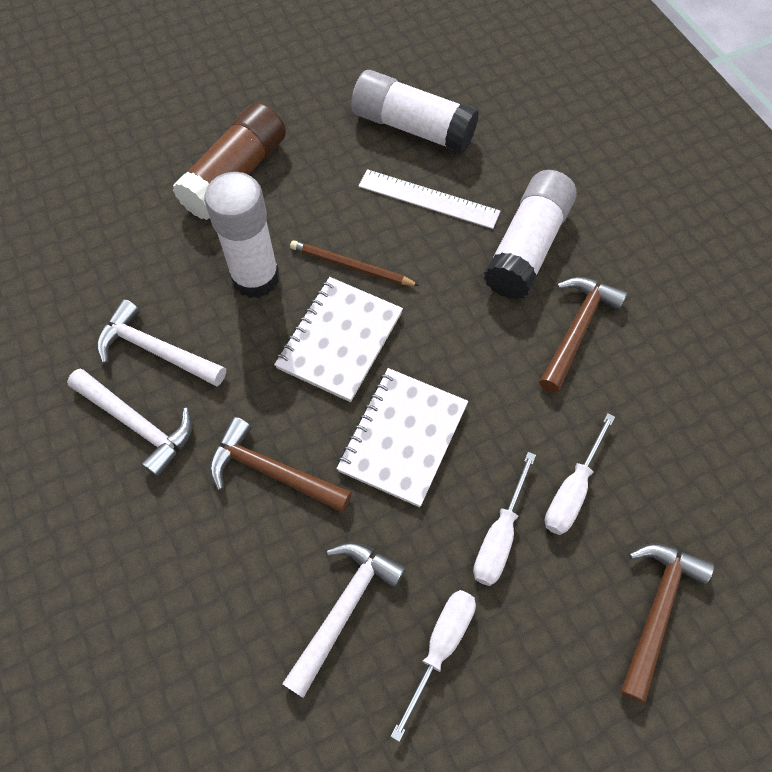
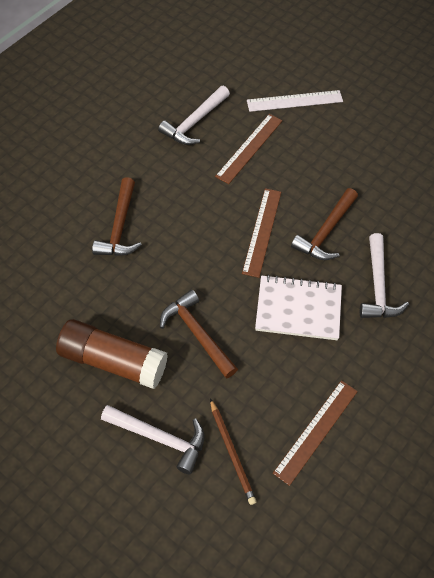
brown ruler: 0 -> 3
white glue stick: 3 -> 0
white notebook: 2 -> 1
white screwdriver: 3 -> 0

